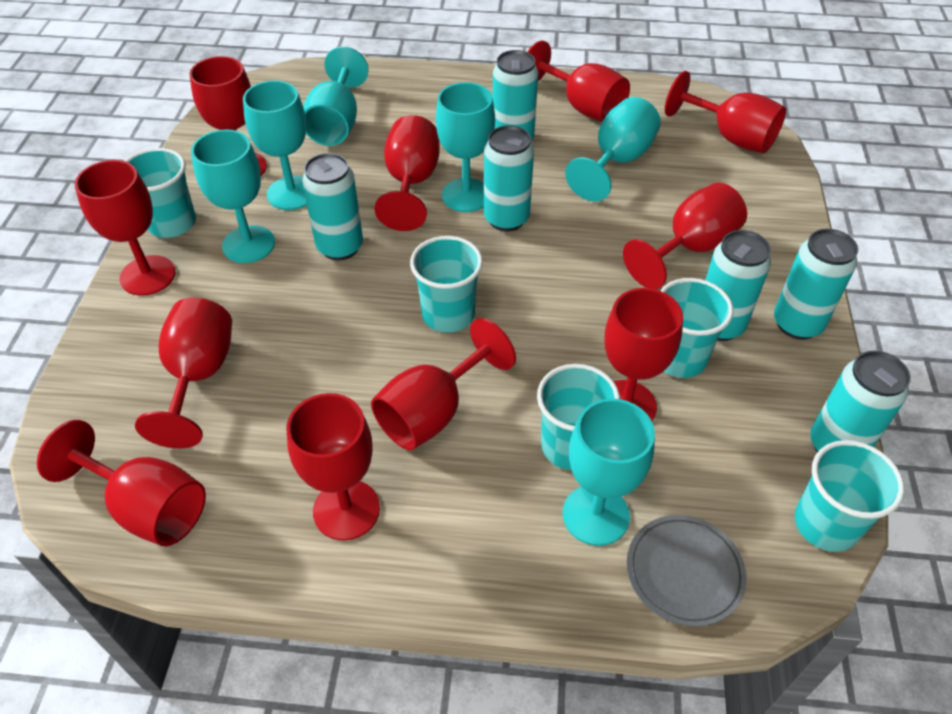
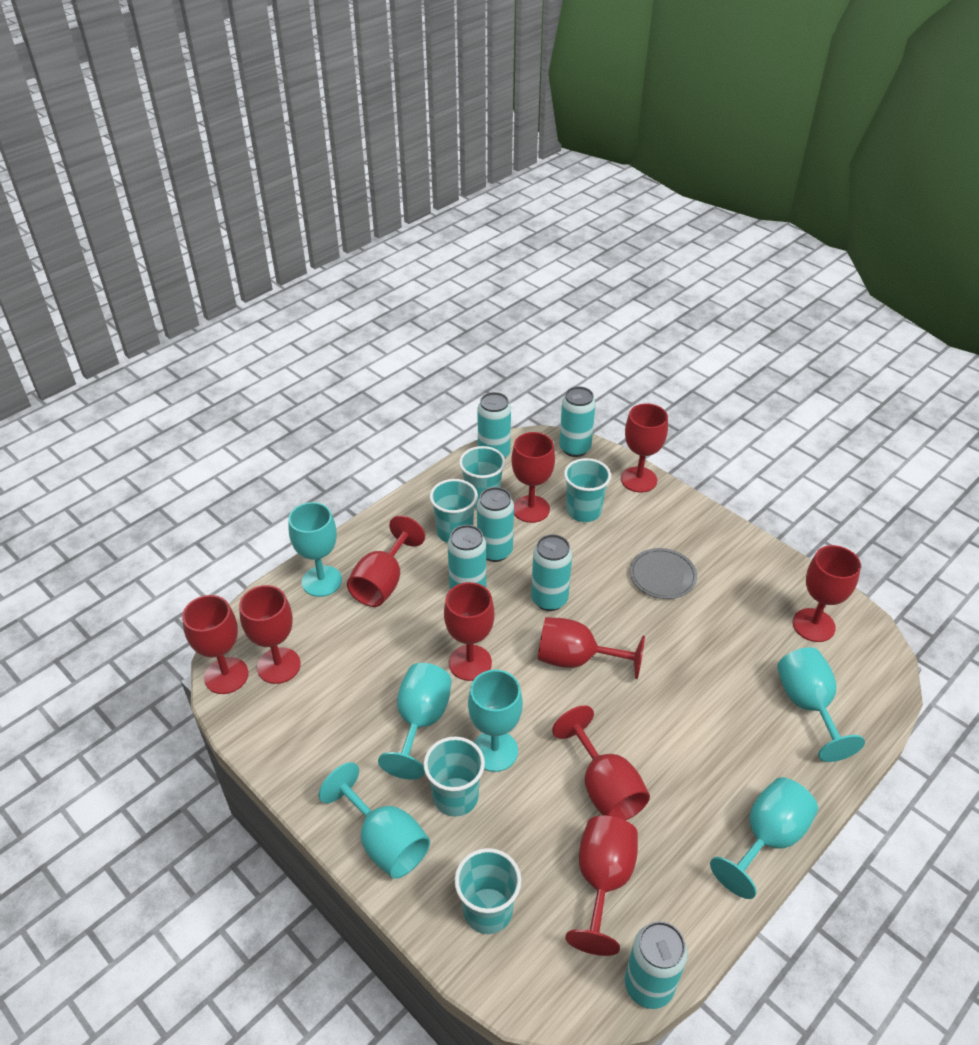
red goblet: 11 -> 10

